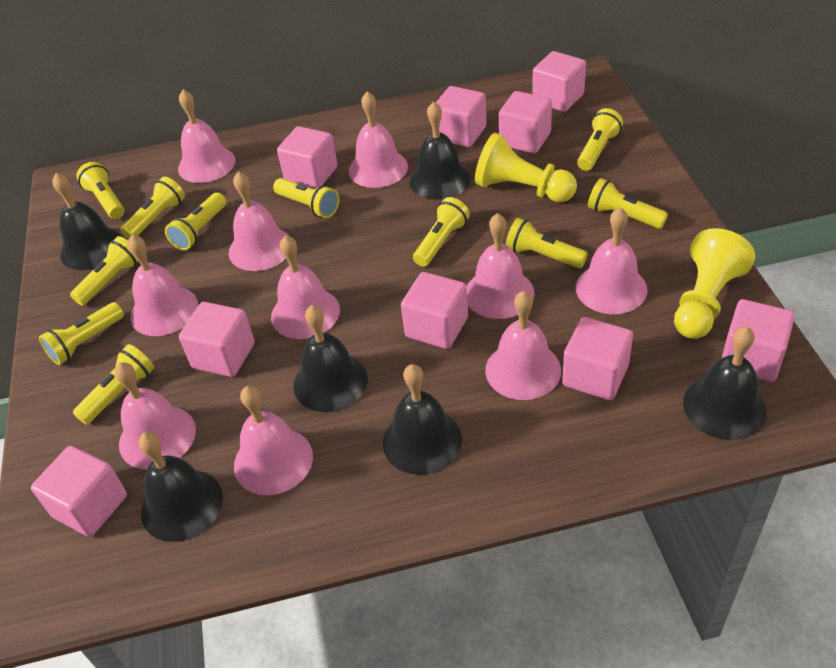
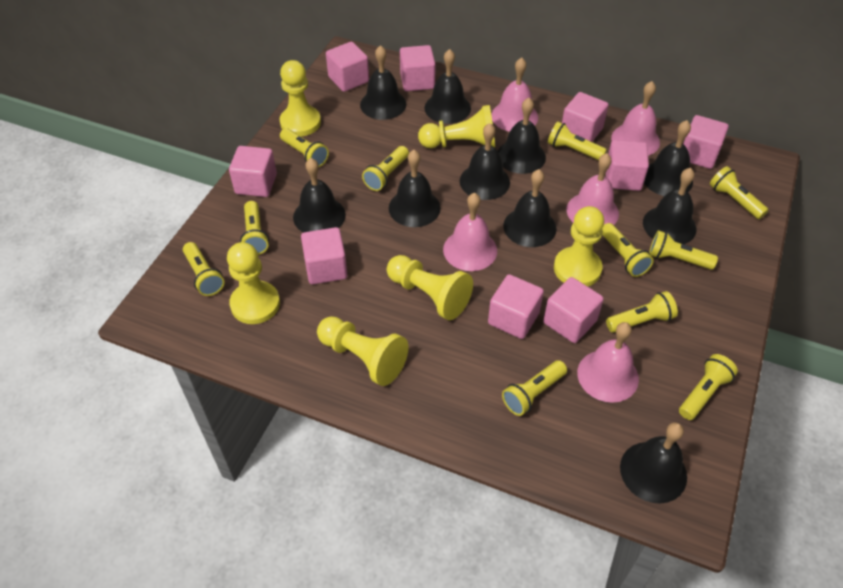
black bell: 6 -> 10
pink bell: 10 -> 5
yellow pawn: 2 -> 6

